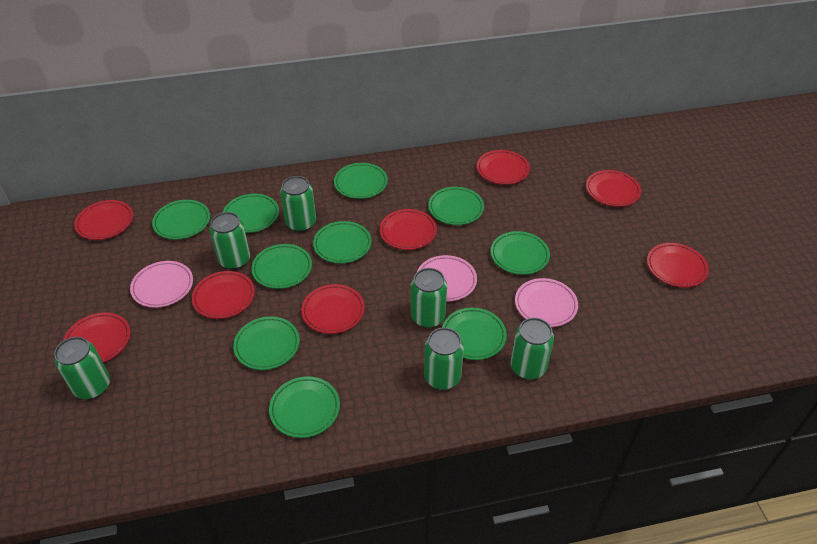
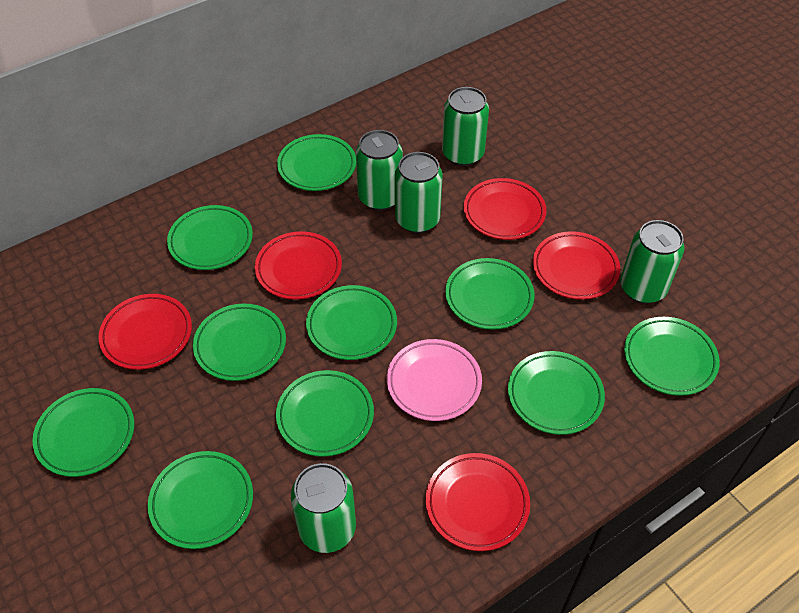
green can: 6 -> 5
pink plate: 3 -> 1
red plate: 8 -> 5

